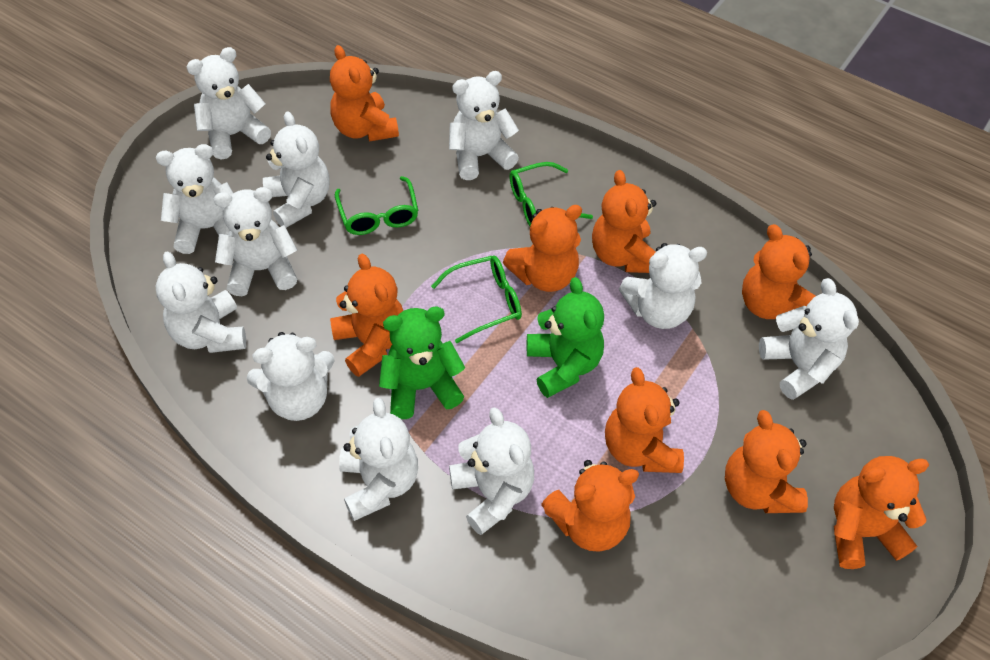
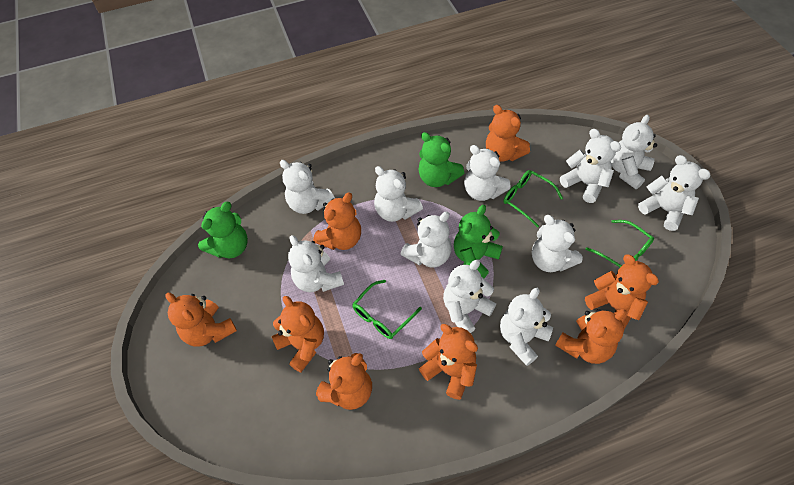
green teddy bear: 2 -> 3
orange teddy bear: 9 -> 8

